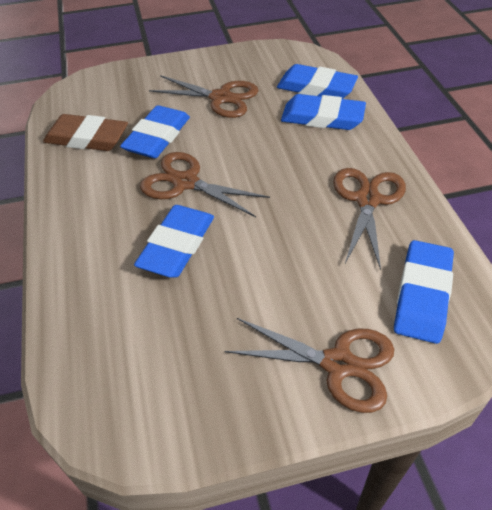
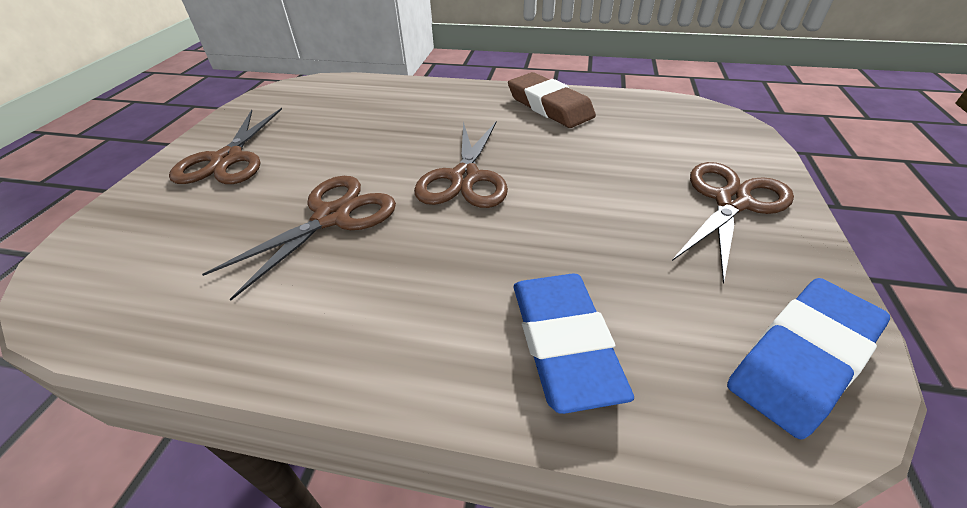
blue eraser: 5 -> 2

